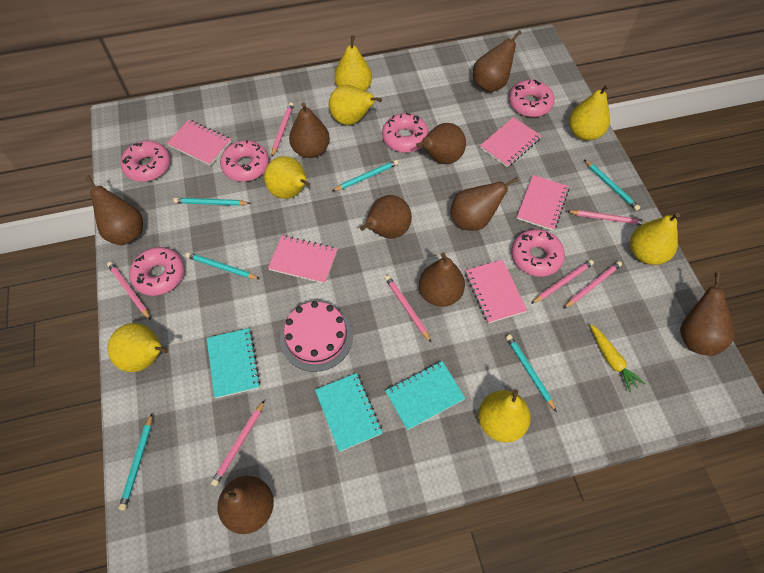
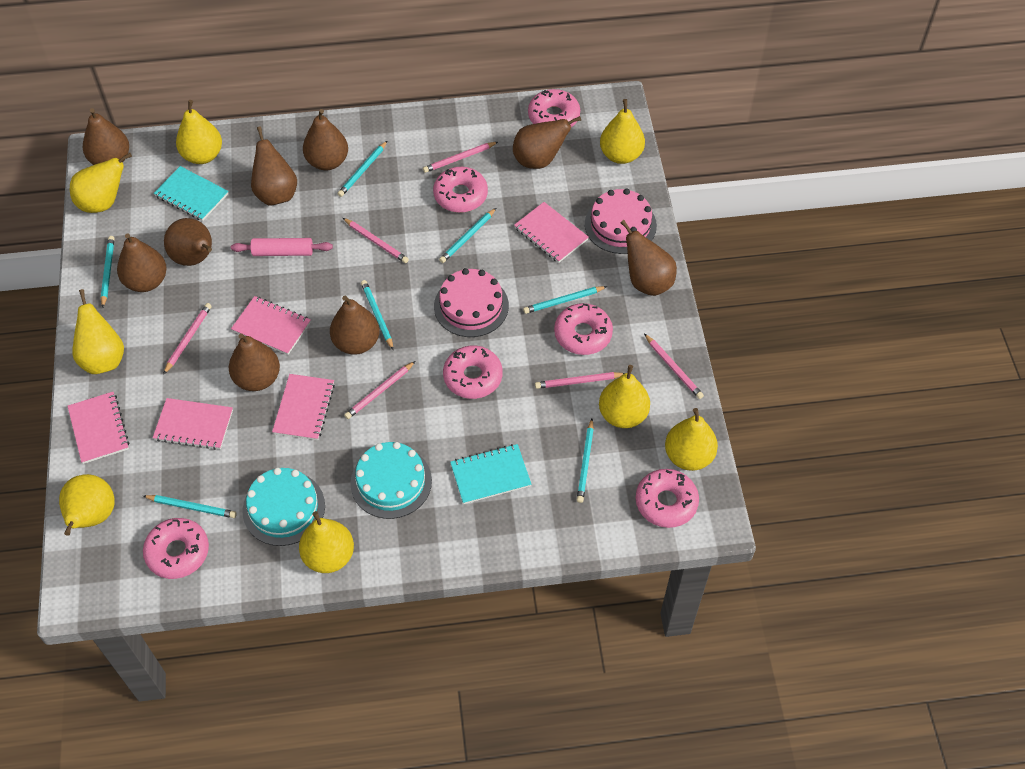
pink cake: 1 -> 2
pink pencil: 7 -> 6
pink rolling pin: 0 -> 1
turquoise cake: 0 -> 2
turquoise notebook: 3 -> 2
turquoise pencil: 6 -> 7
yellow carrot: 1 -> 0
yellow pear: 7 -> 8

